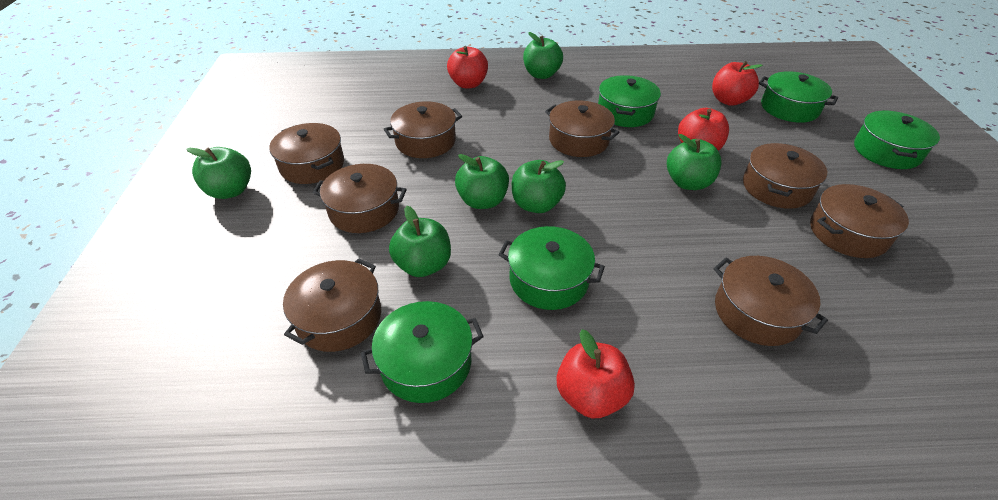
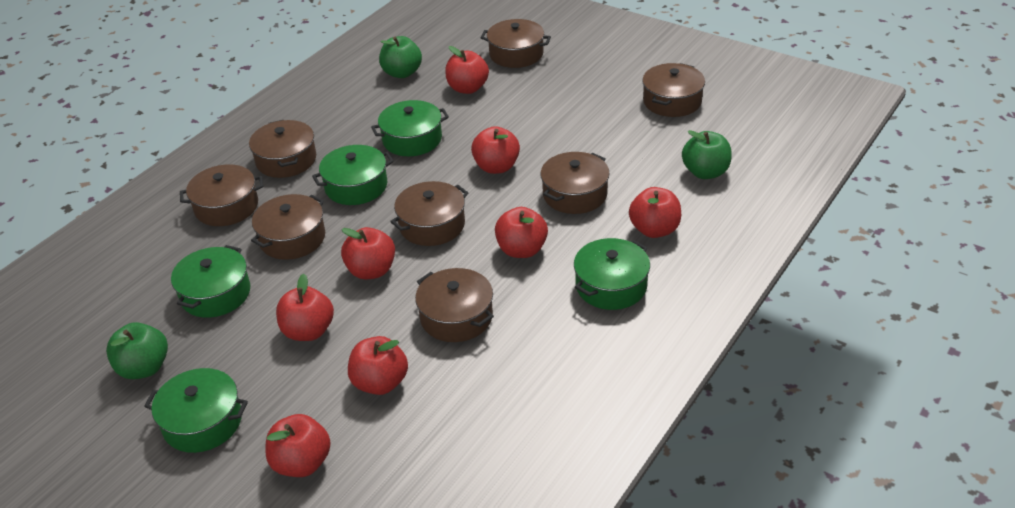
green apple: 6 -> 3
red apple: 4 -> 8

